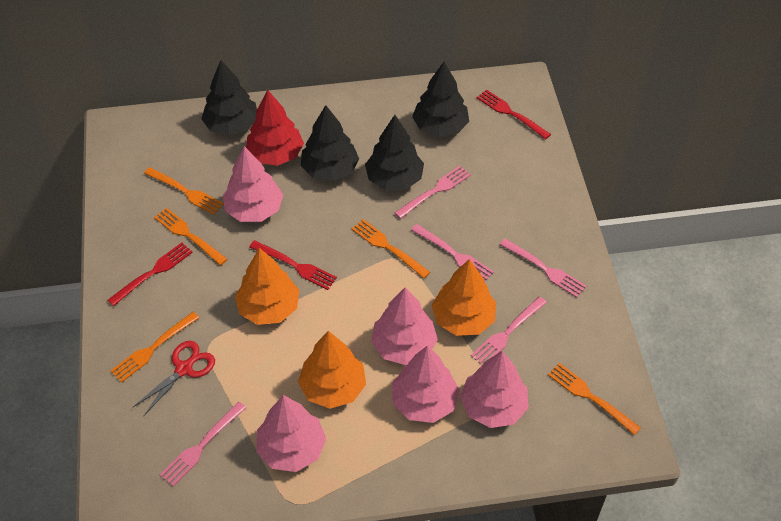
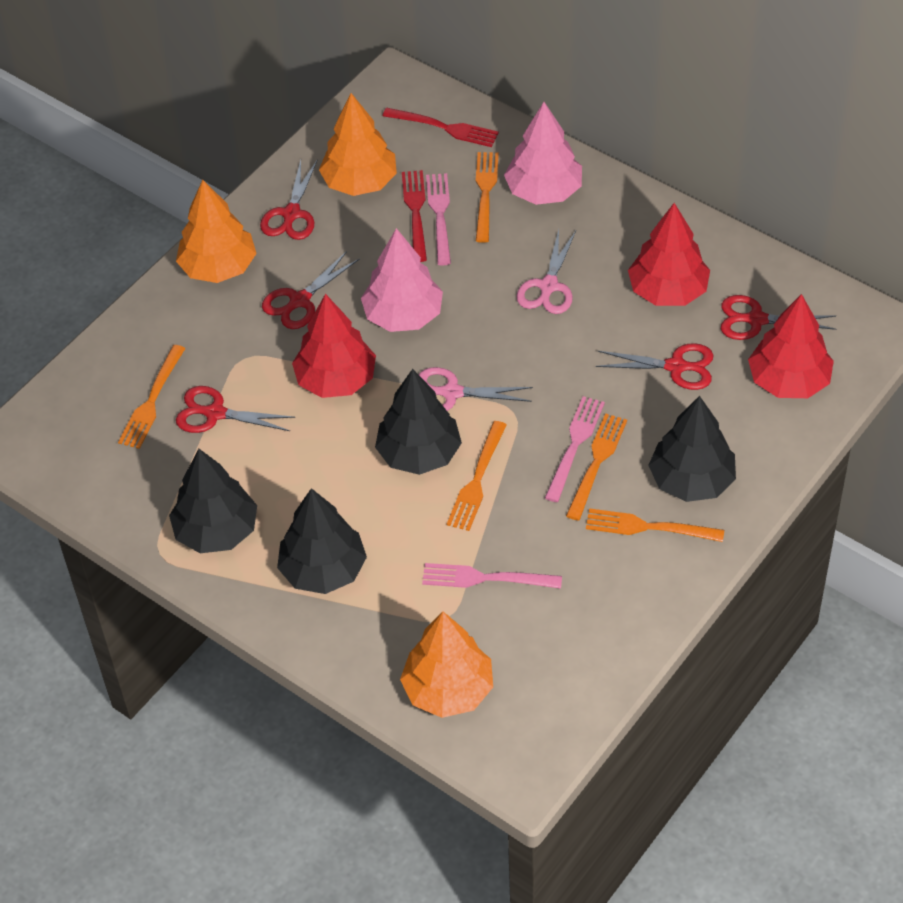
pink fork: 5 -> 3
pink scissors: 0 -> 2
pink tree: 5 -> 2
red fork: 3 -> 2
red scissors: 1 -> 5
red tree: 1 -> 3

